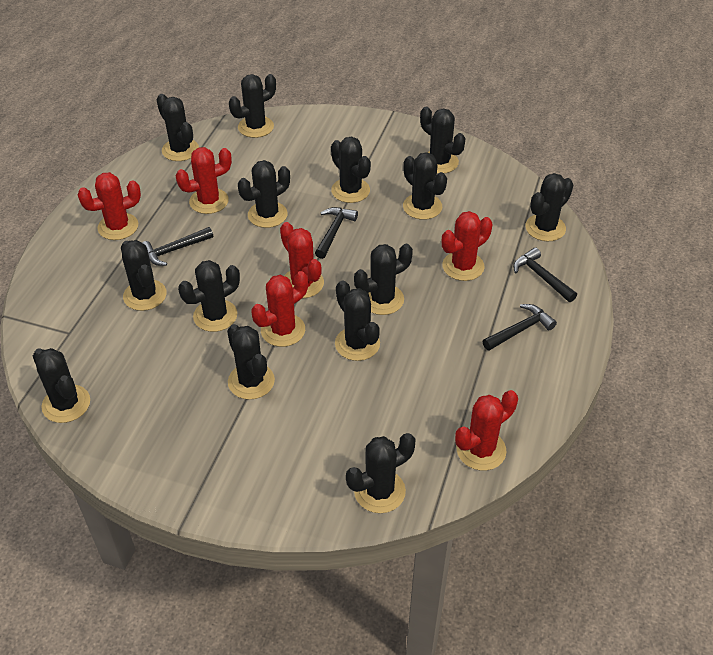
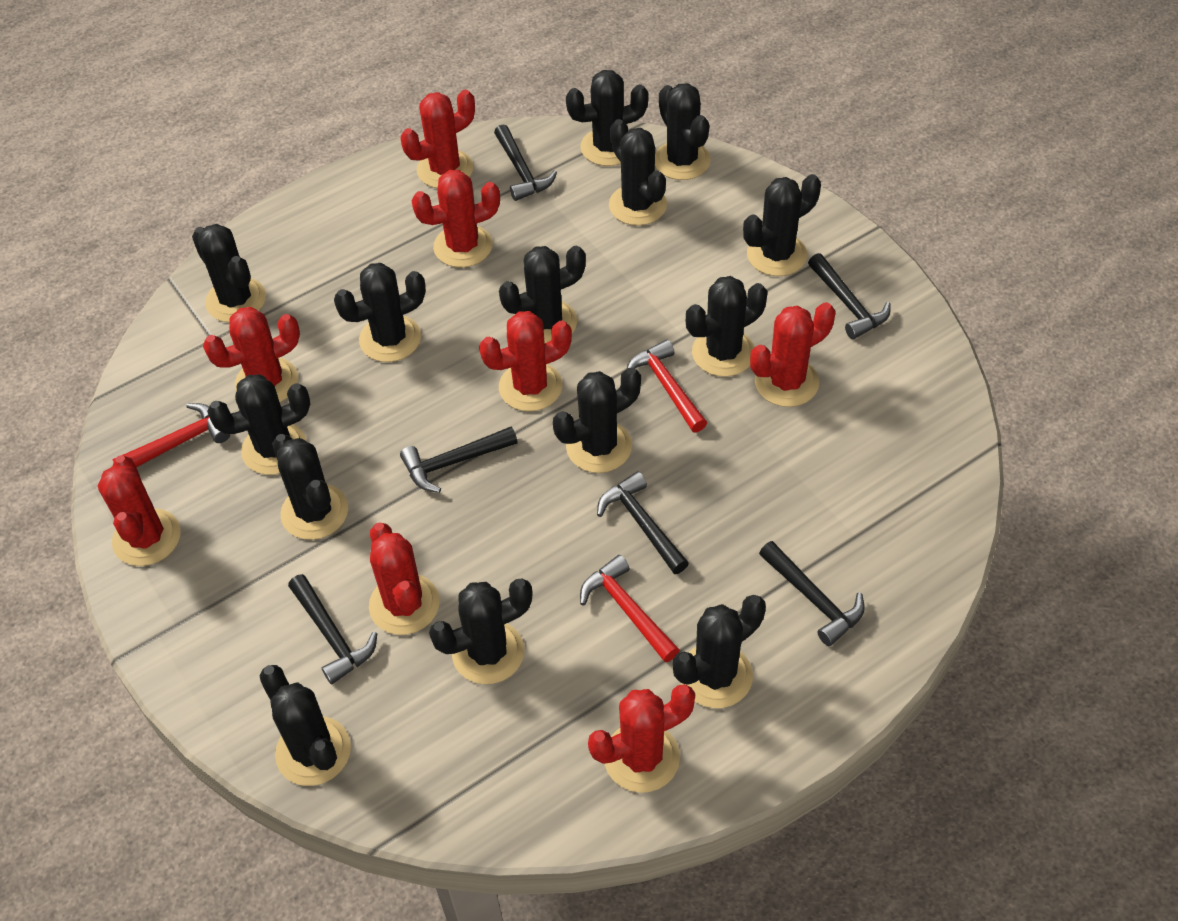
black hammer: 4 -> 6
red cactus: 6 -> 8
red hammer: 0 -> 3

